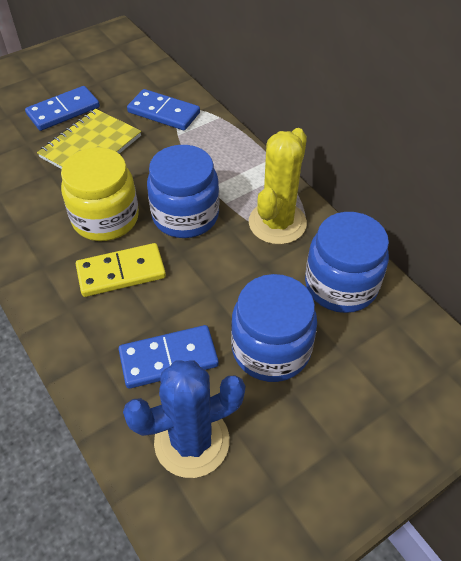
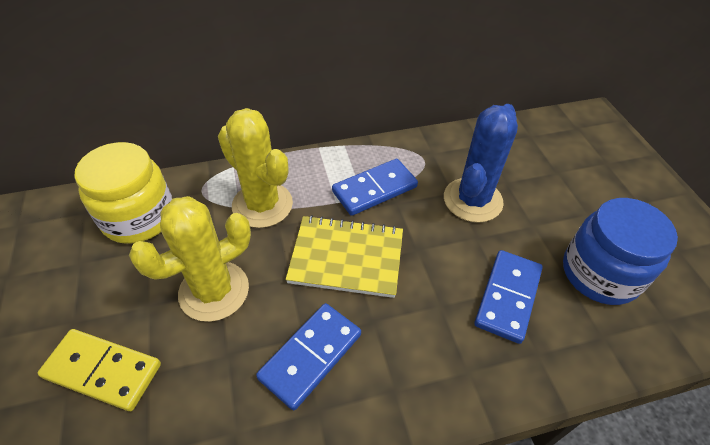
blue jar: 3 -> 1
yellow cactus: 1 -> 2

